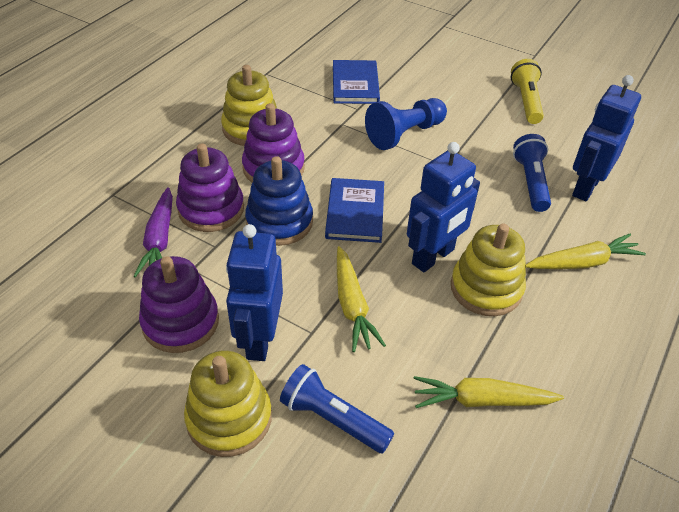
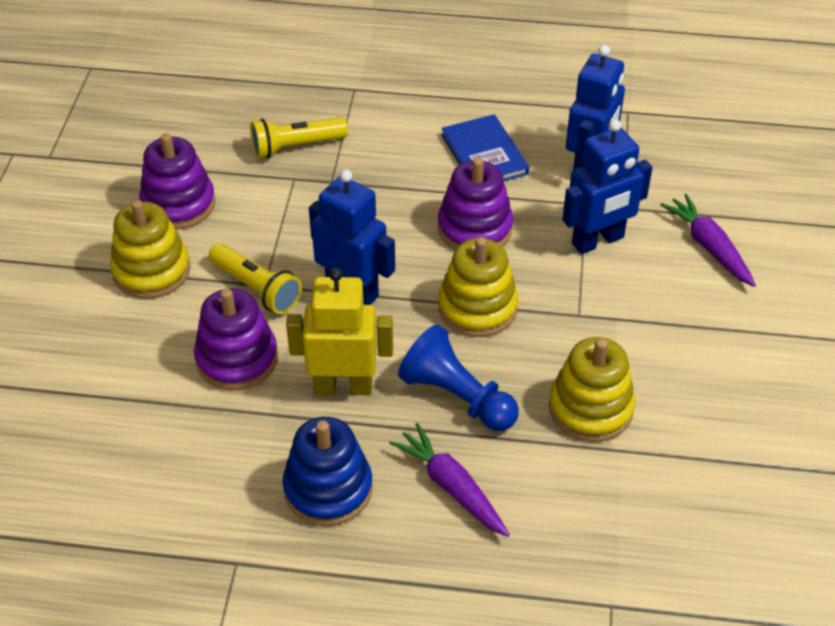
blue book: 2 -> 1
blue flashlight: 2 -> 0
purple carrot: 1 -> 2
yellow carrot: 3 -> 0
yellow flashlight: 1 -> 2
yellow robot: 0 -> 1

